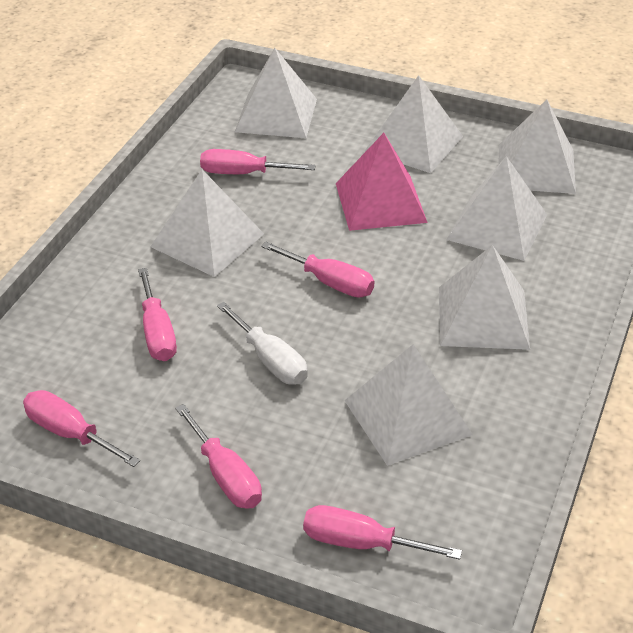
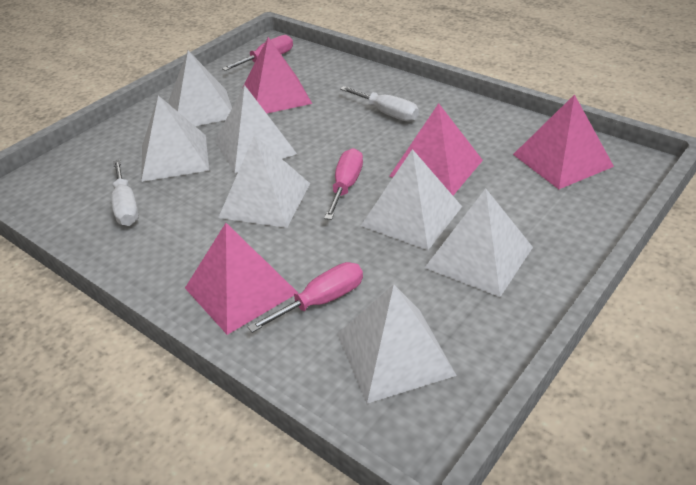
pink pyramid: 1 -> 4
pink screwdriver: 6 -> 3
white screwdriver: 1 -> 2

